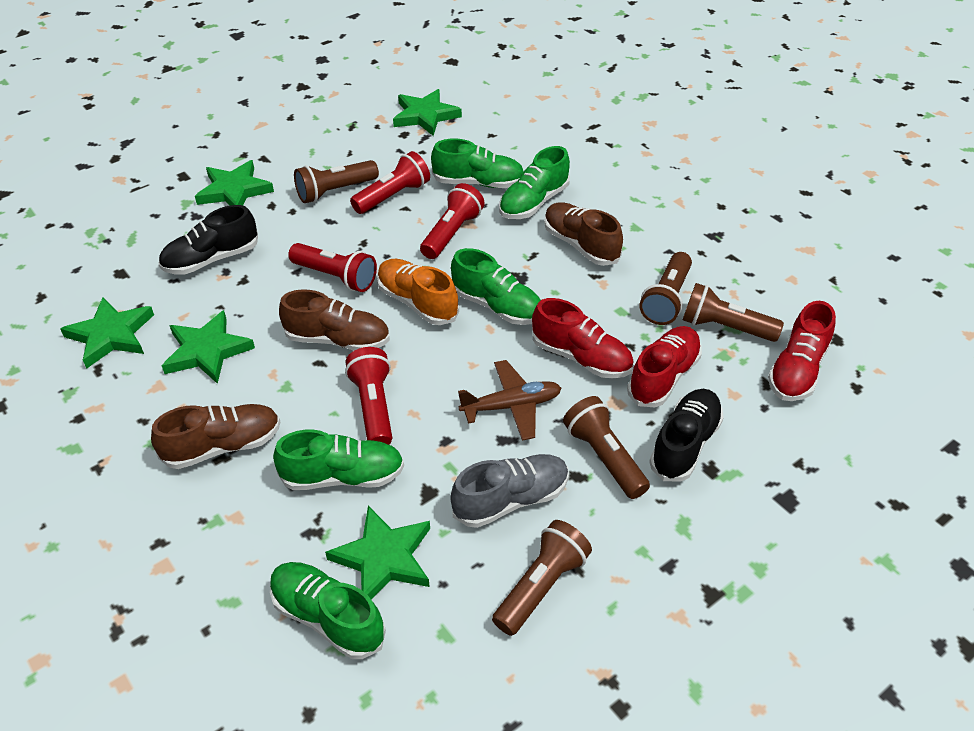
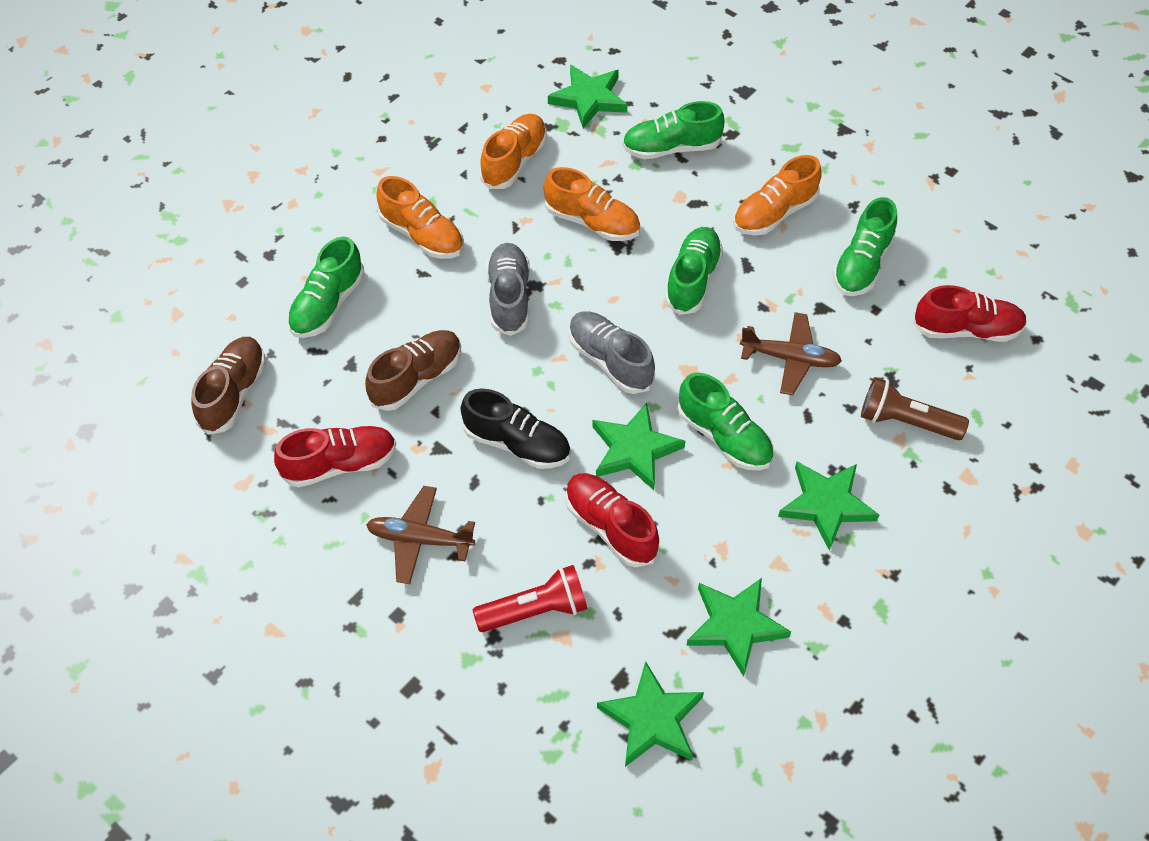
black shoe: 2 -> 1
brown flashlight: 5 -> 1
brown plane: 1 -> 2
brown shoe: 3 -> 2
grey shoe: 1 -> 2
orange shoe: 1 -> 4
red flashlight: 4 -> 1

